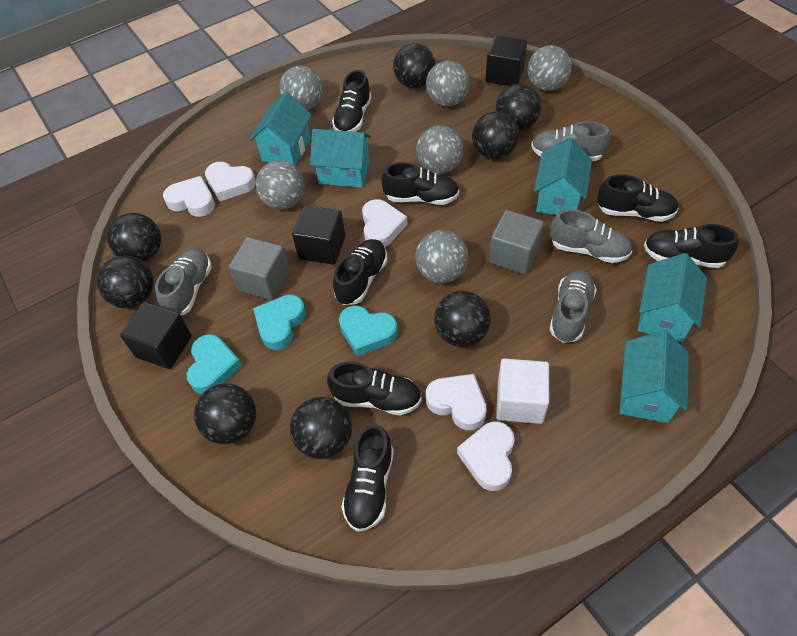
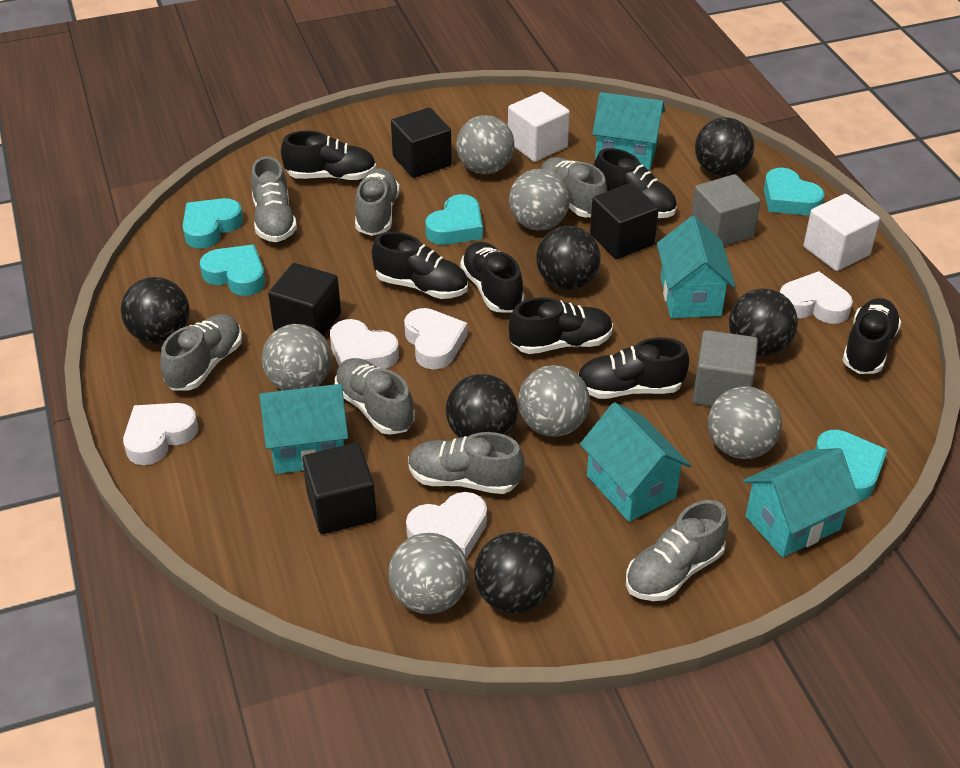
black ball: 8 -> 6
black cube: 3 -> 4
grey shoe: 4 -> 7
turquoise heart: 3 -> 5
white cube: 1 -> 2

